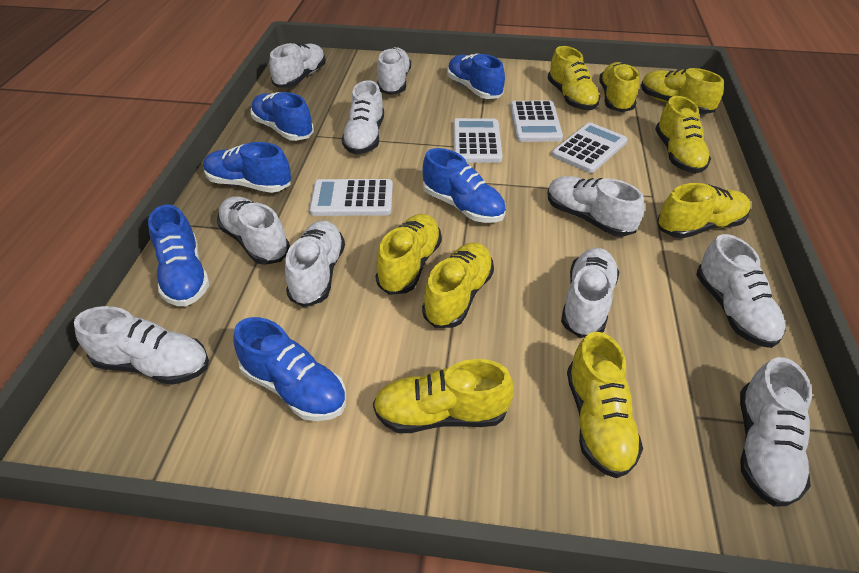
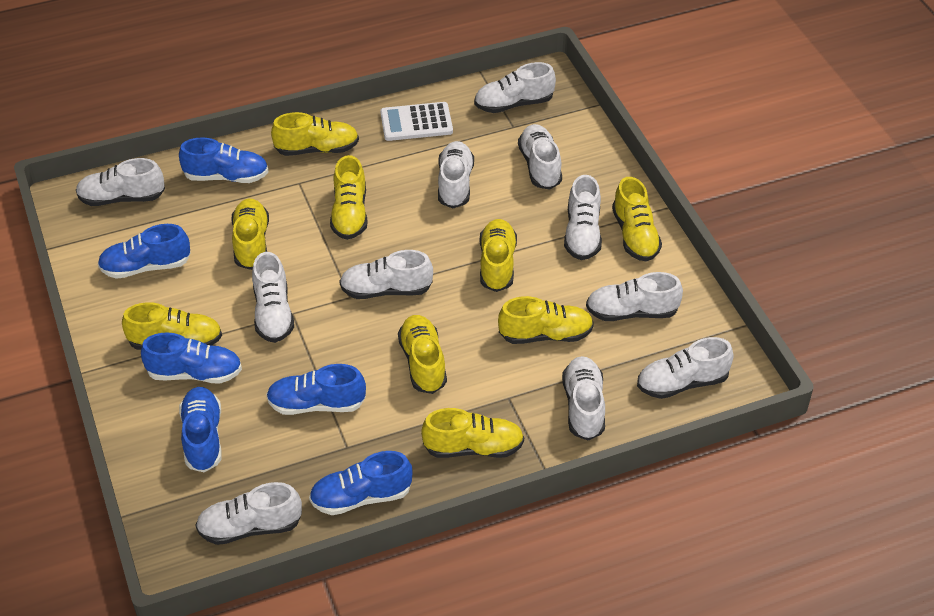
white calculator: 4 -> 1
white shoe: 10 -> 11

